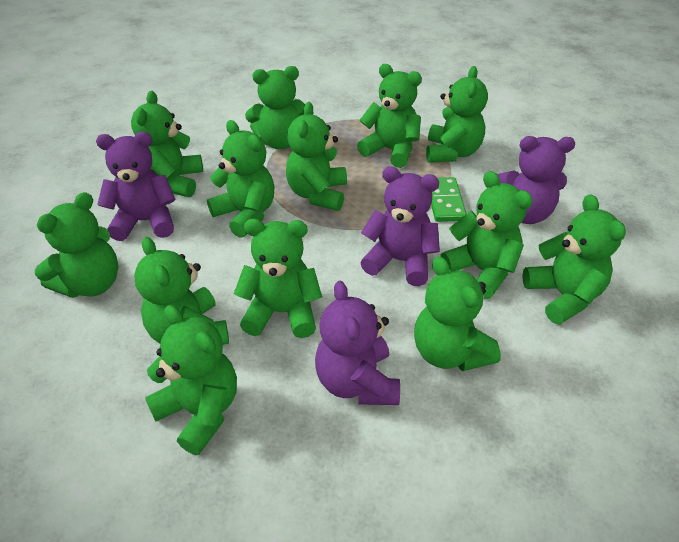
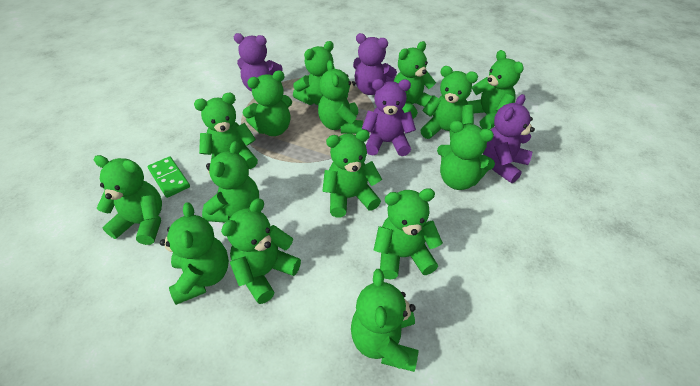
green teddy bear: 13 -> 15

